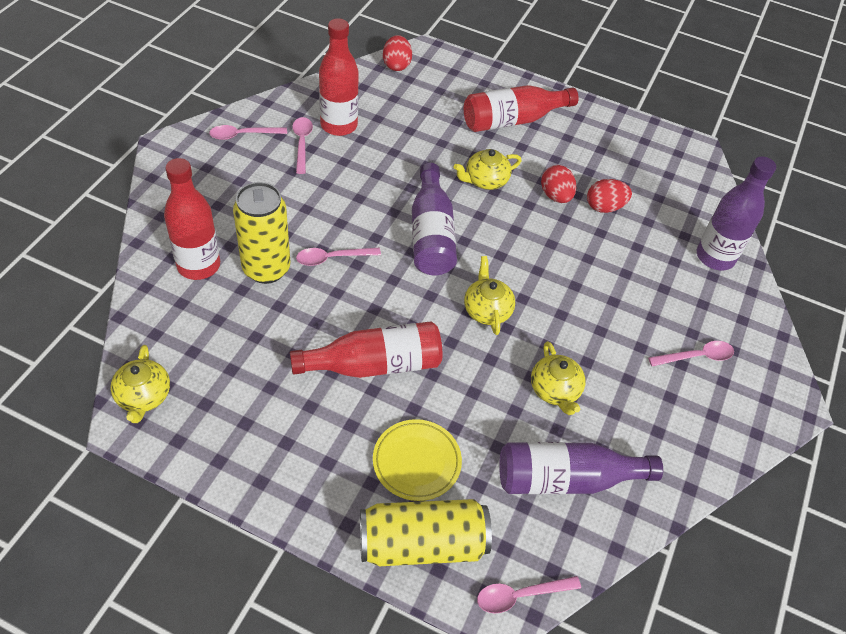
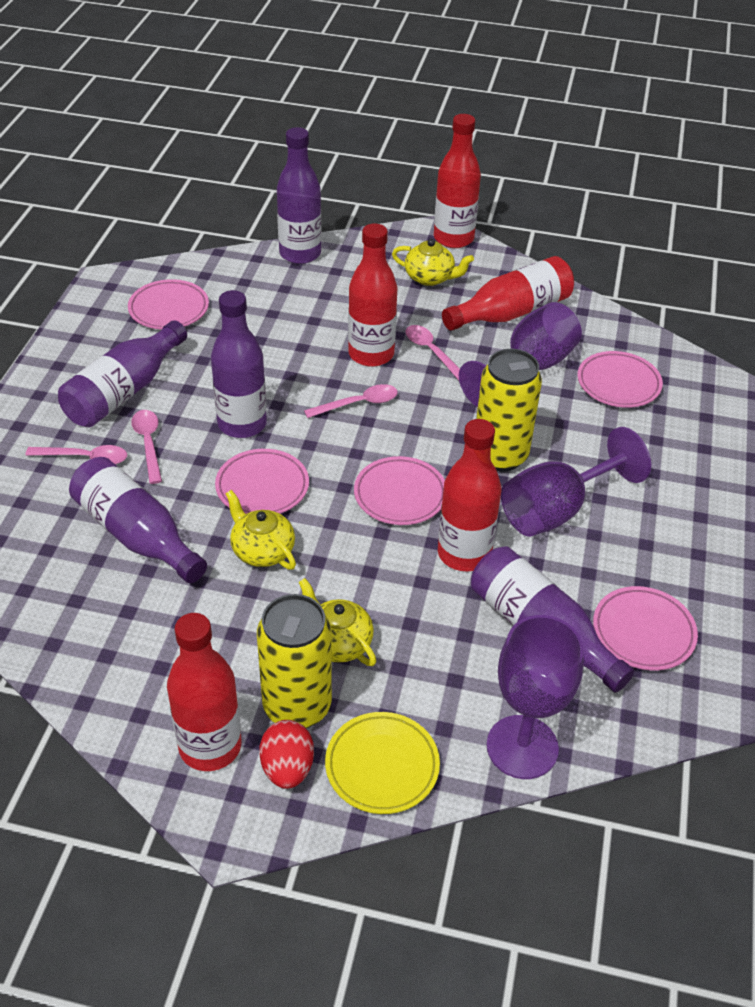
pink plate: 0 -> 5
pink spoon: 5 -> 4
purple bottle: 3 -> 5
purple goblet: 0 -> 3
red bottle: 4 -> 5
red egg: 3 -> 1
yellow teapot: 4 -> 3

